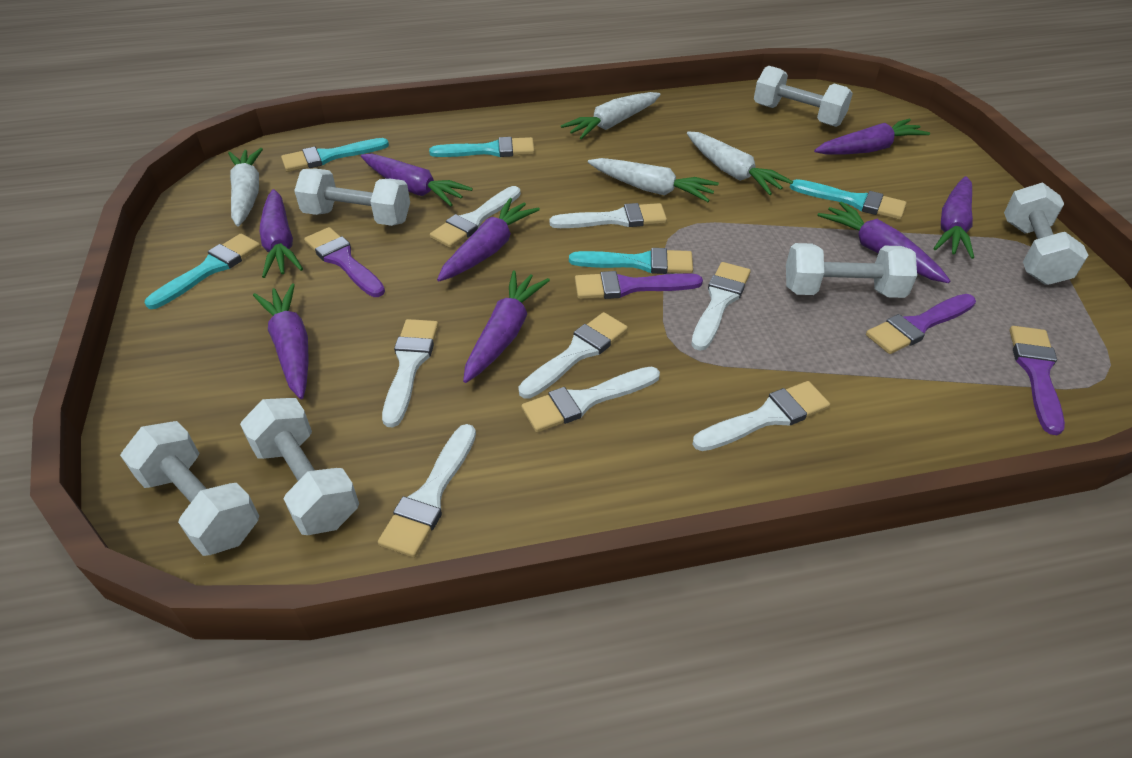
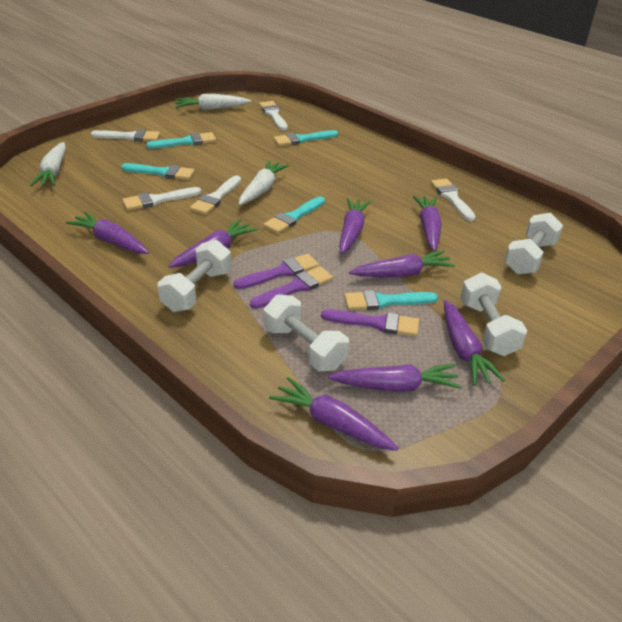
purple brush: 4 -> 3
white brush: 8 -> 5
white carrot: 4 -> 3
white dumbbell: 6 -> 4

